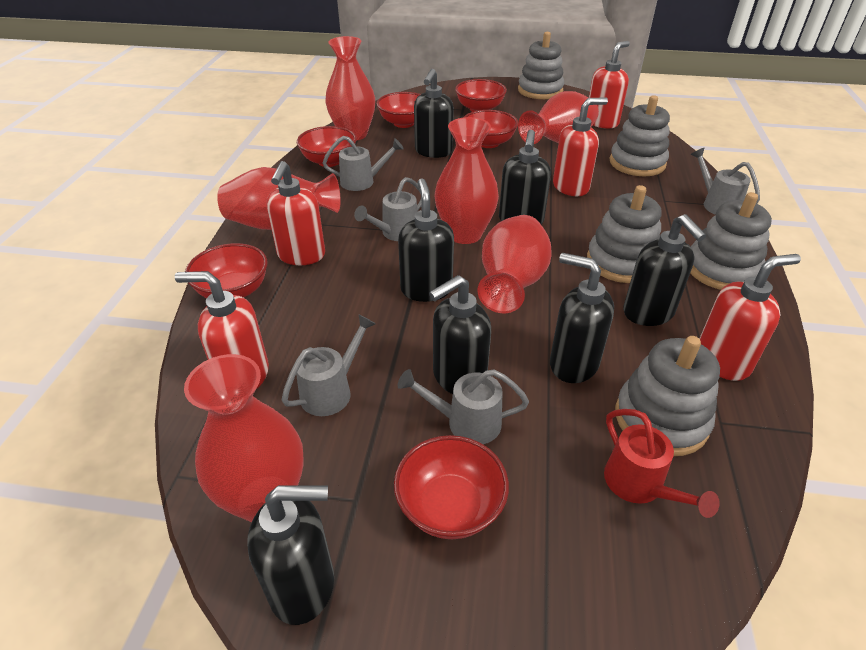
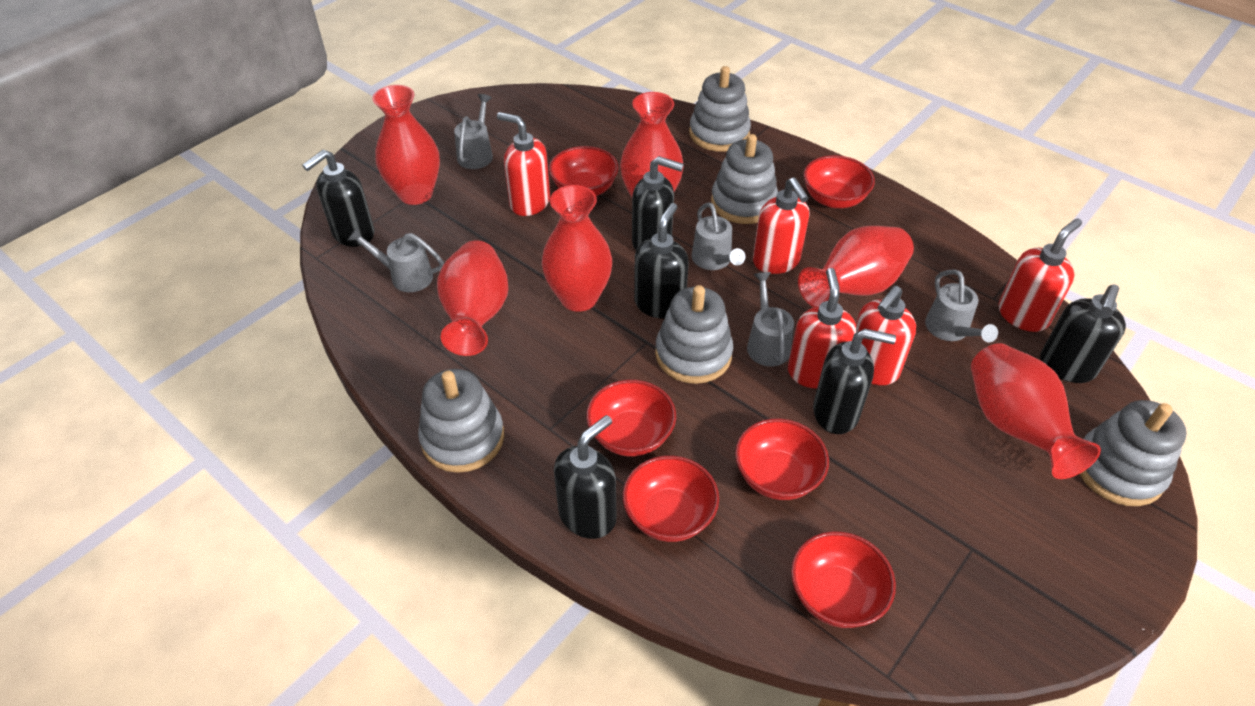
black soap dispenser: 7 -> 6
red watering can: 1 -> 0

